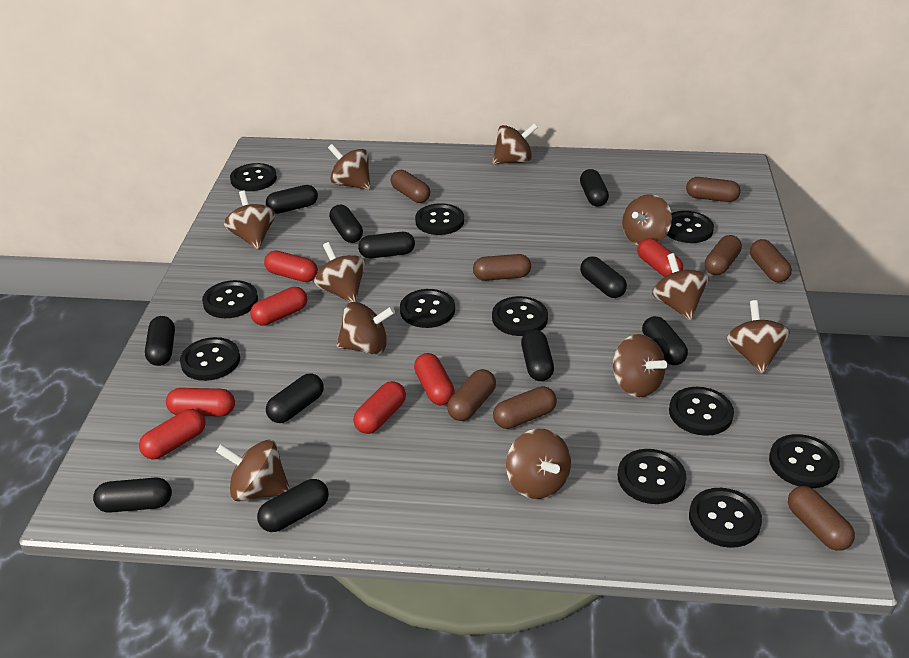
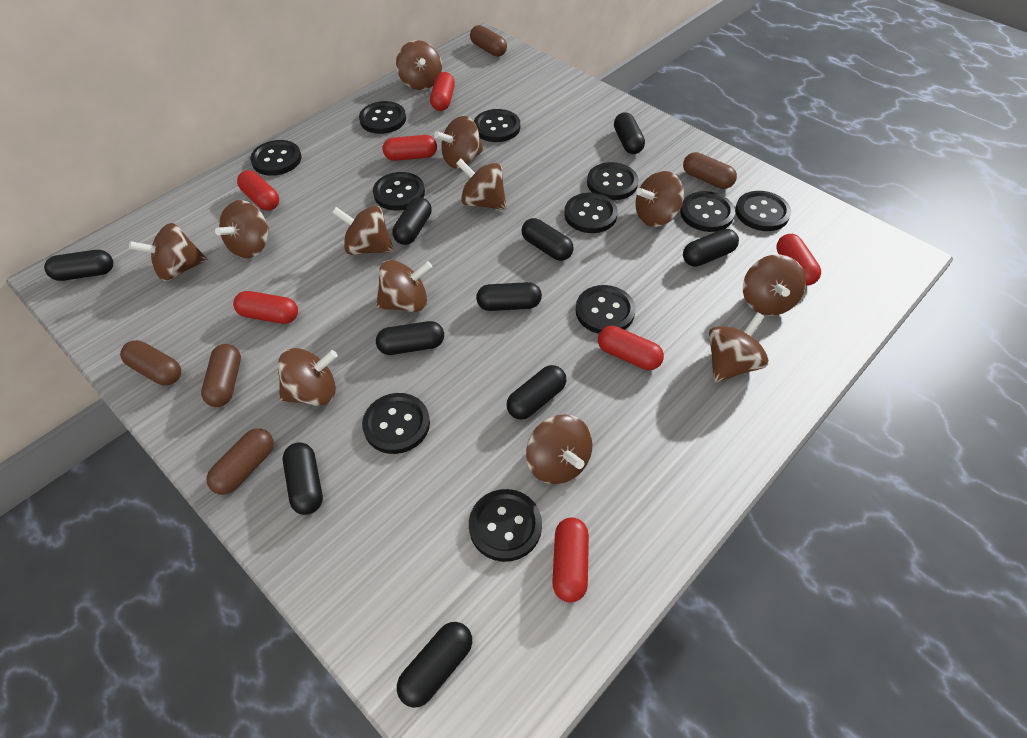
black capsule: 11 -> 10
brown capsule: 8 -> 5
brown spinning top: 11 -> 12

